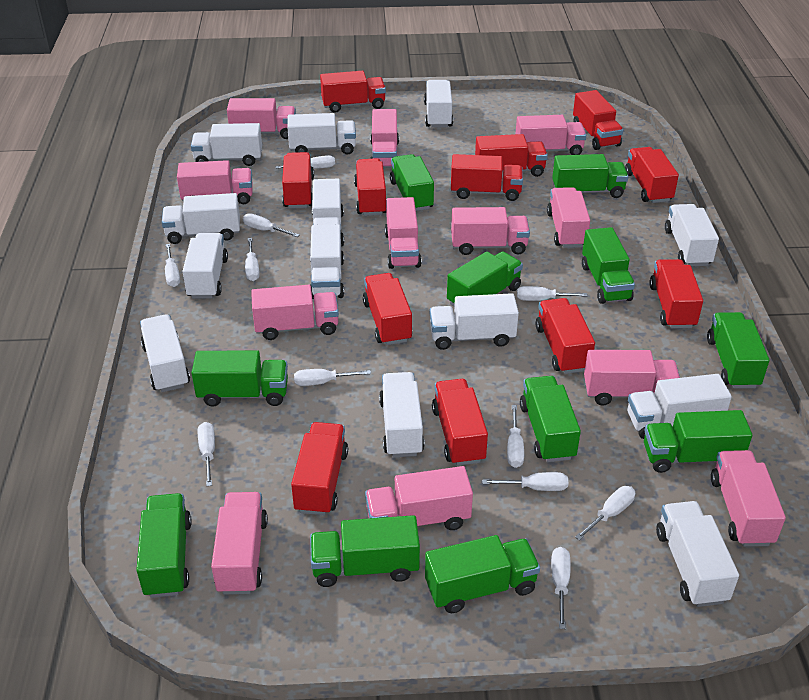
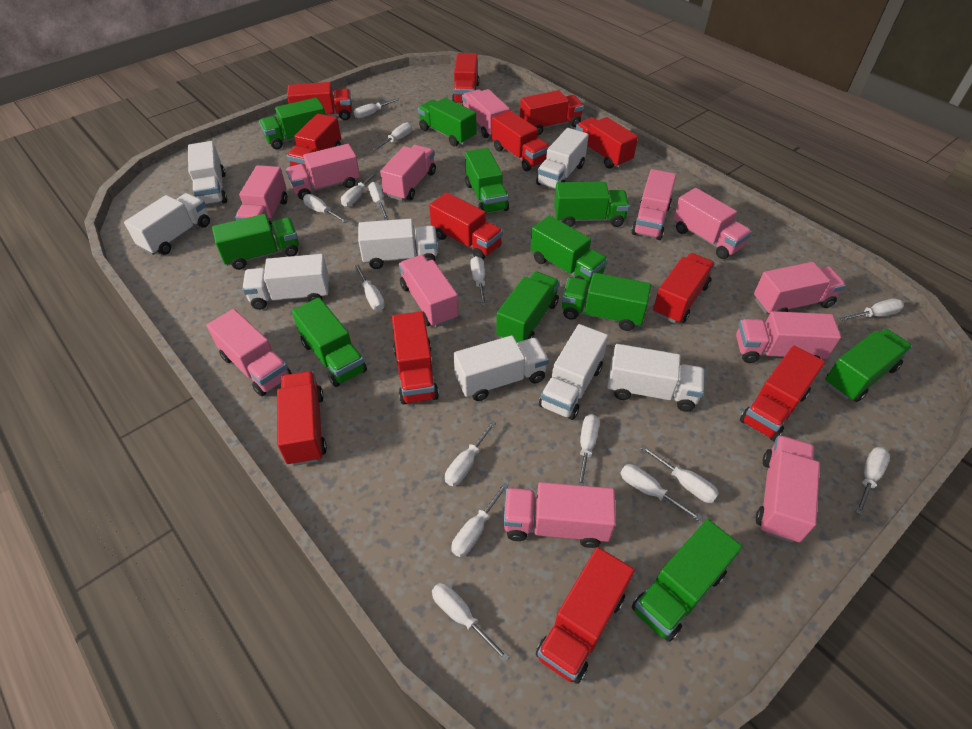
white screwdriver: 11 -> 15
white truck: 13 -> 8

